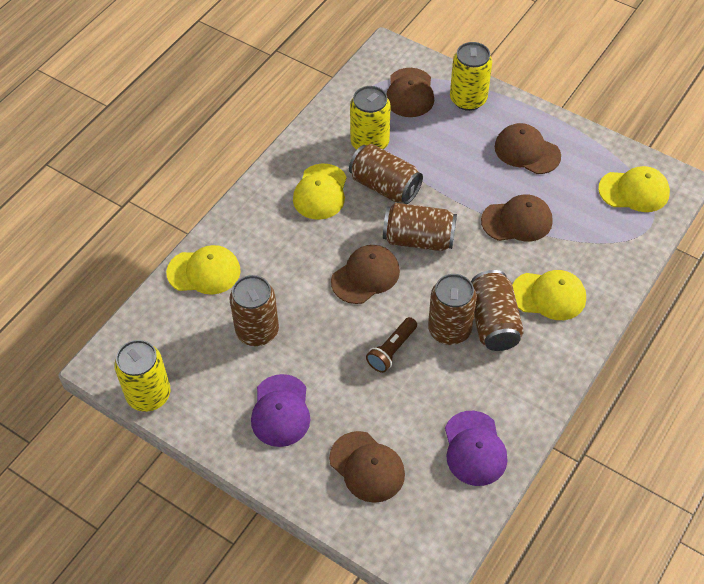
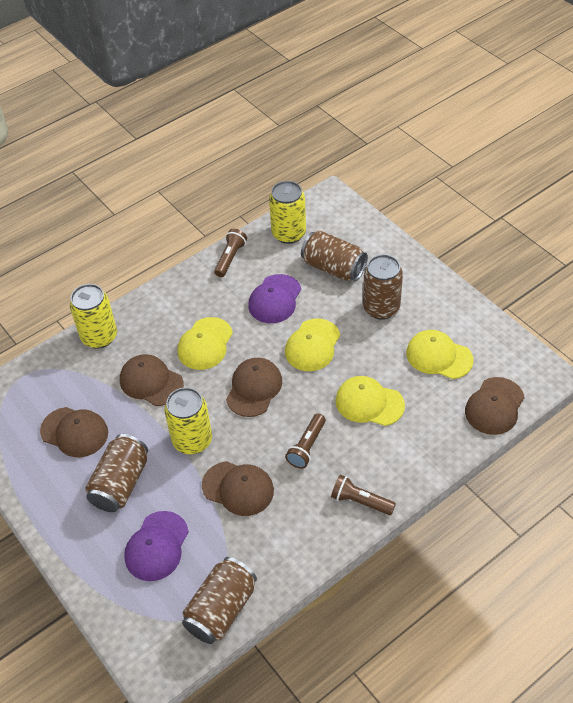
brown can: 5 -> 4
brown flashlight: 1 -> 3

